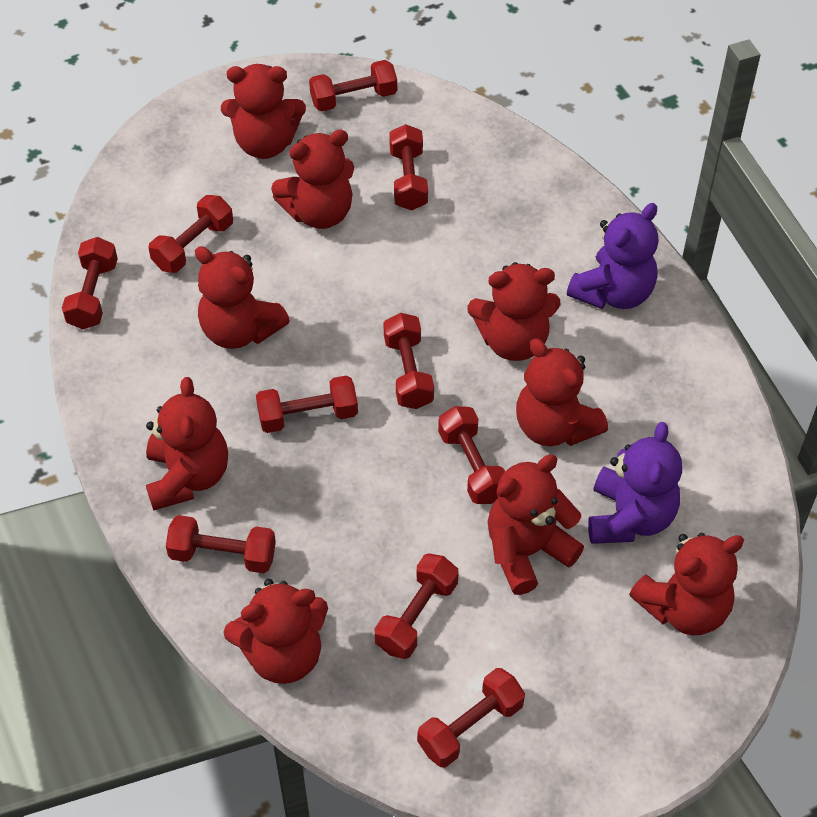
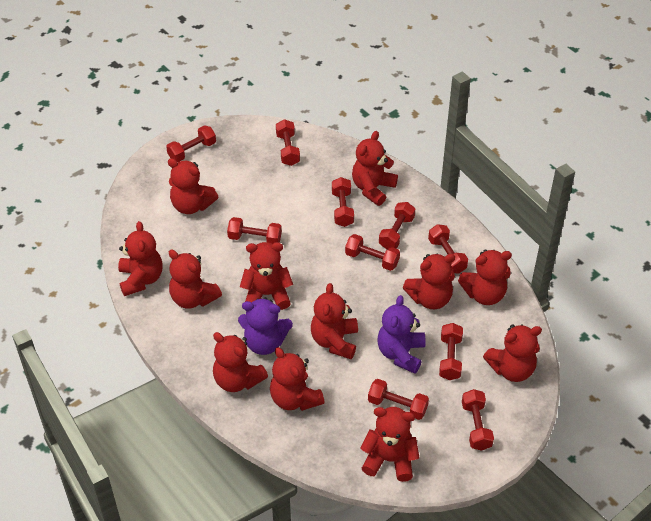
red teddy bear: 9 -> 12

